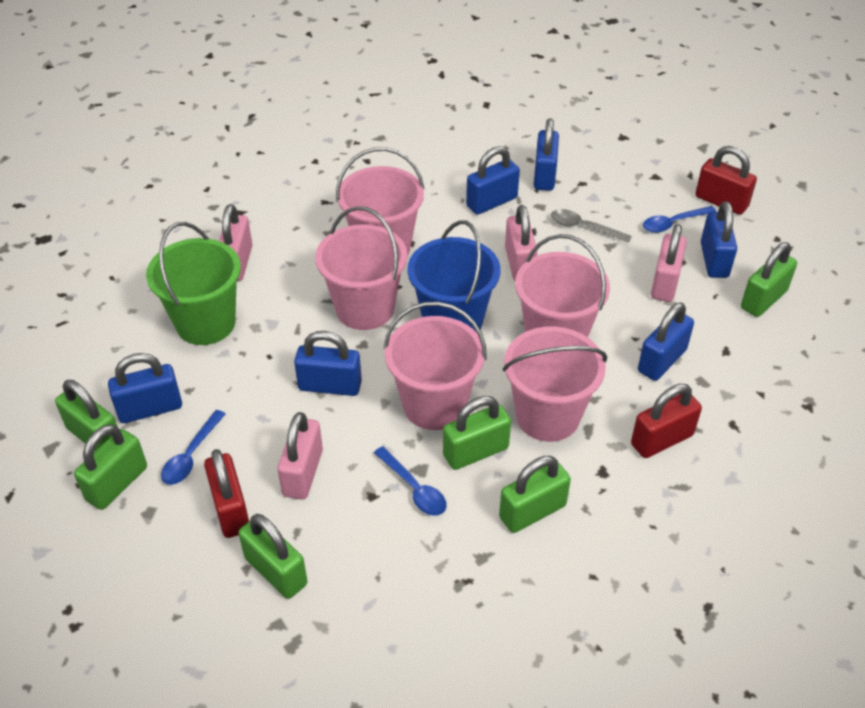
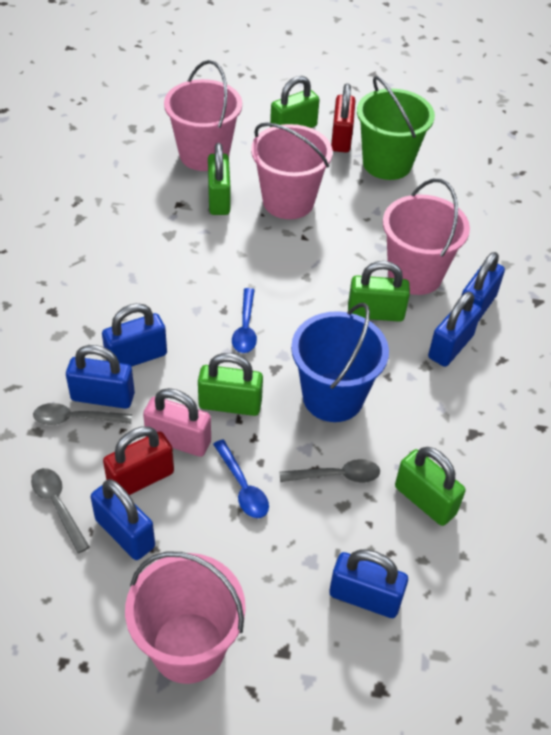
blue spoon: 3 -> 2
green padlock: 6 -> 5
grey spoon: 1 -> 3
pink bucket: 5 -> 4
pink padlock: 4 -> 1
red padlock: 3 -> 2

